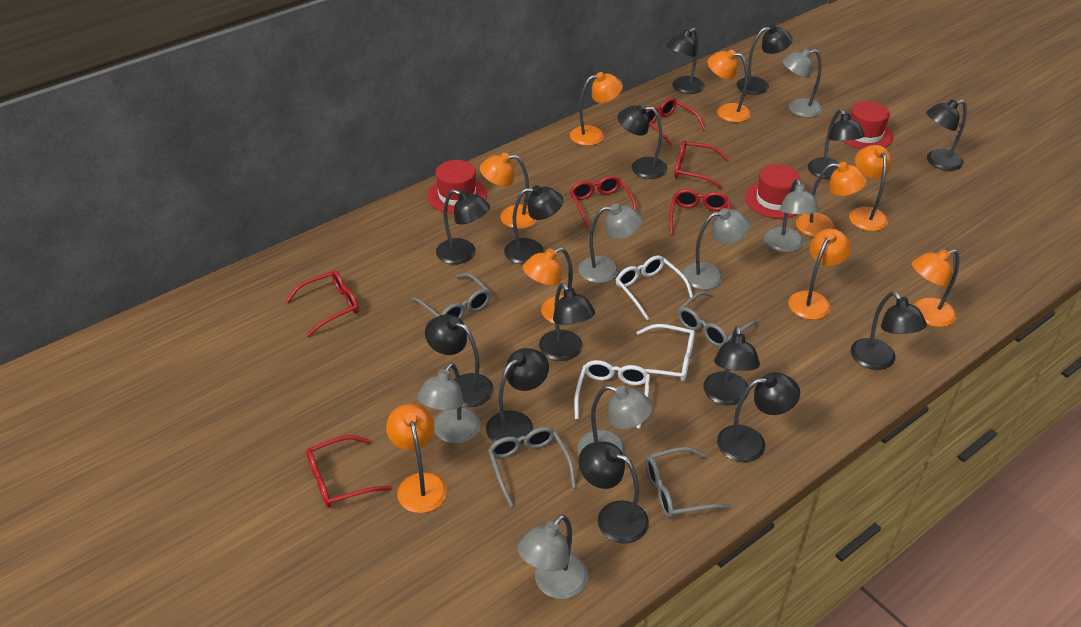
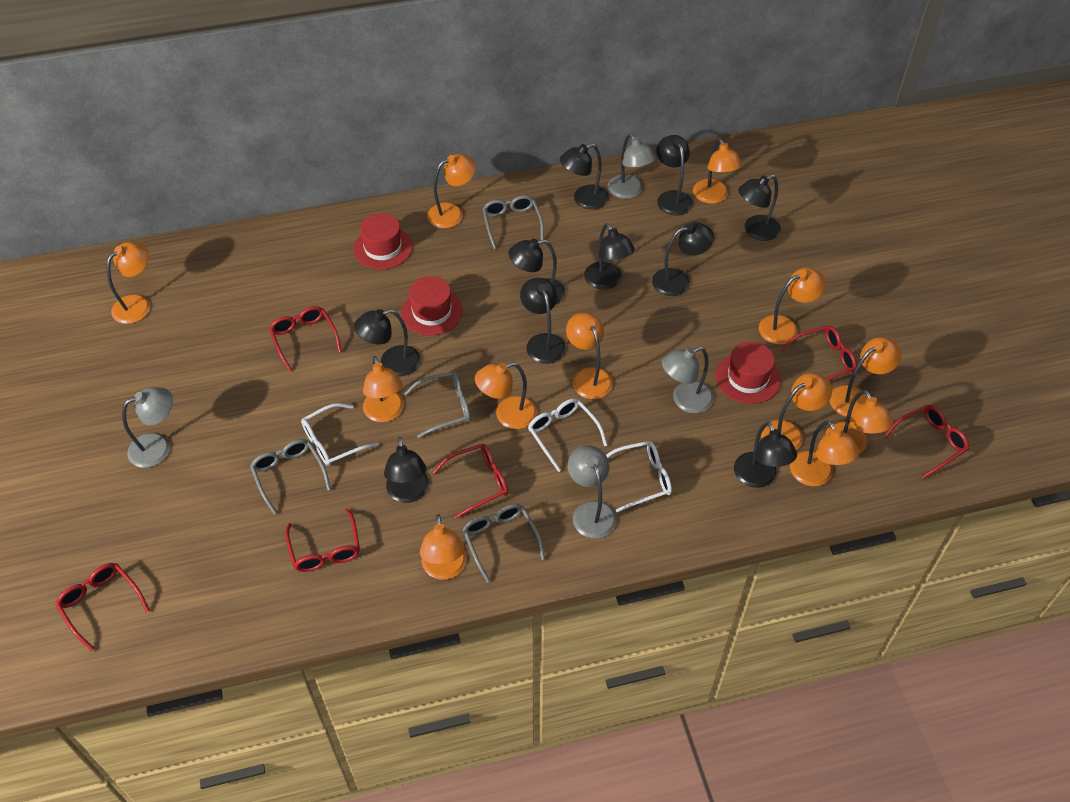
black lamp: 14 -> 10
grey lamp: 7 -> 4
orange lamp: 9 -> 12

